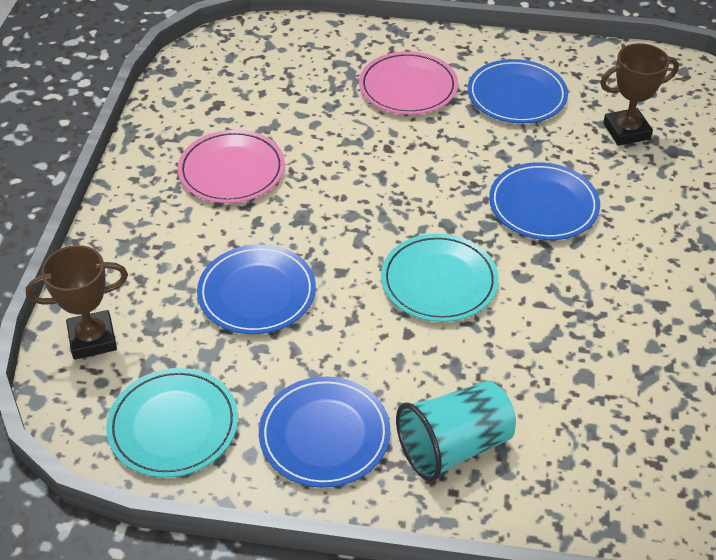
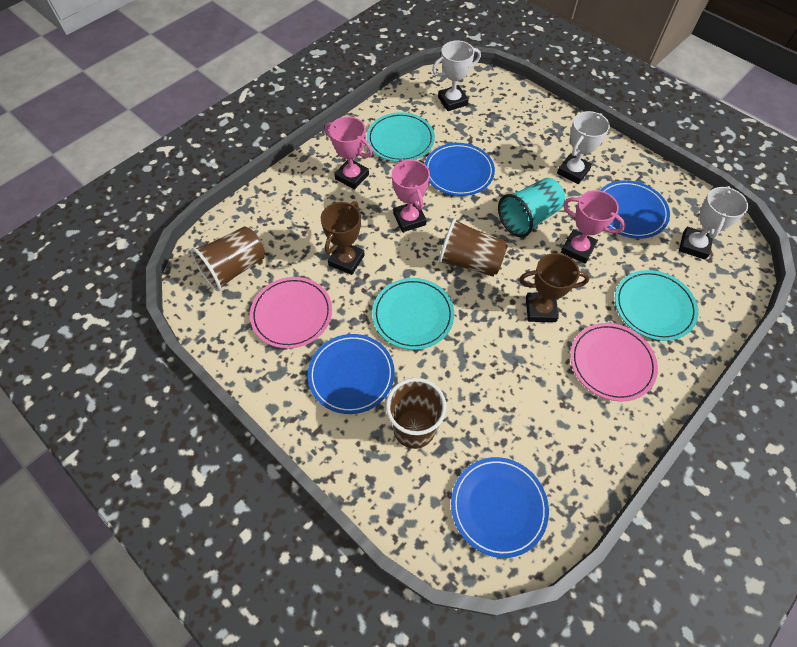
brown cup: 0 -> 3
pink trophy: 0 -> 3
turquoise plate: 2 -> 3
white trophy: 0 -> 3

